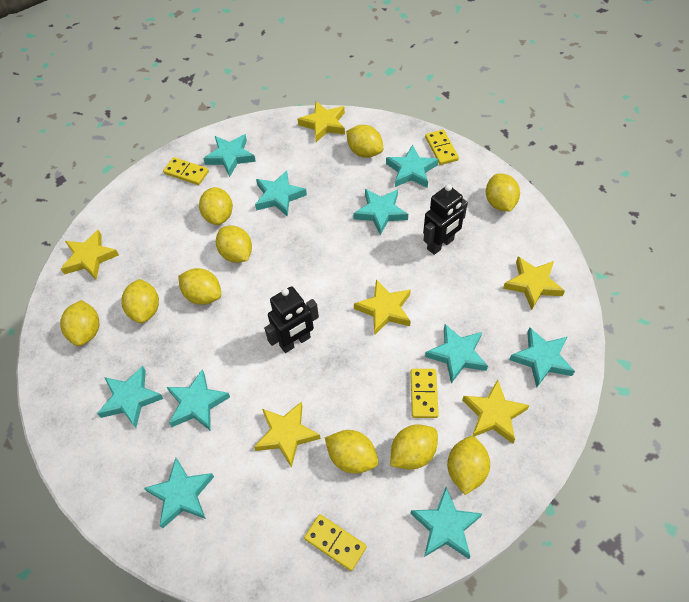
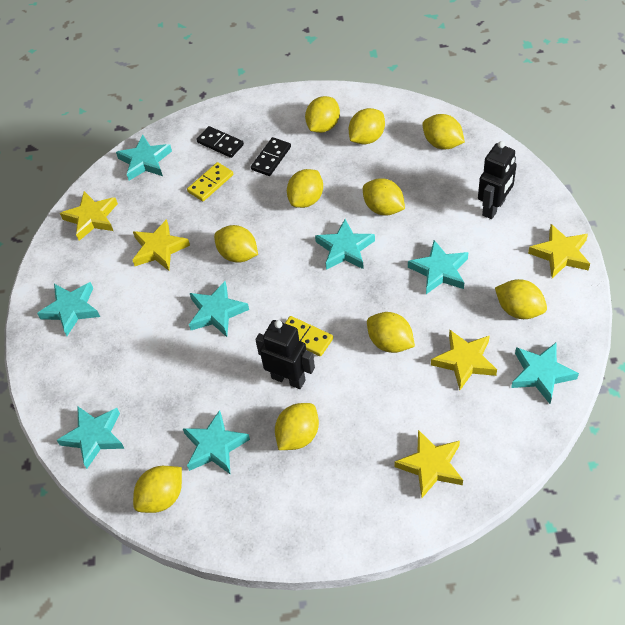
black domino: 0 -> 2
turquoise star: 10 -> 8
yellow domino: 4 -> 2
yellow star: 6 -> 5

